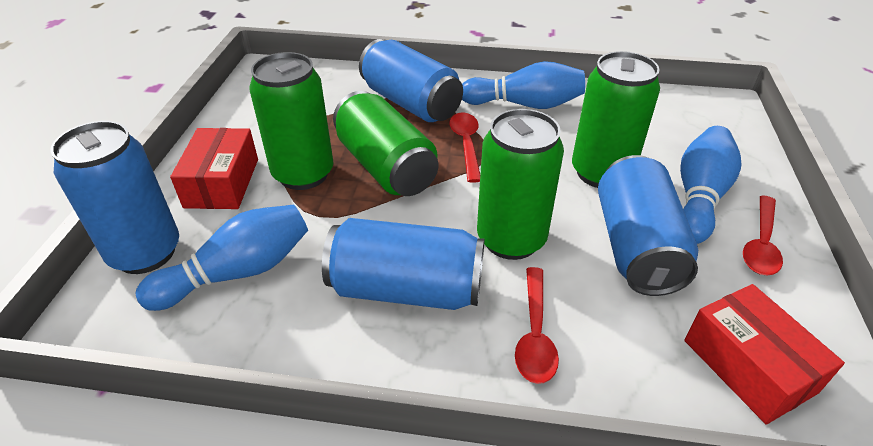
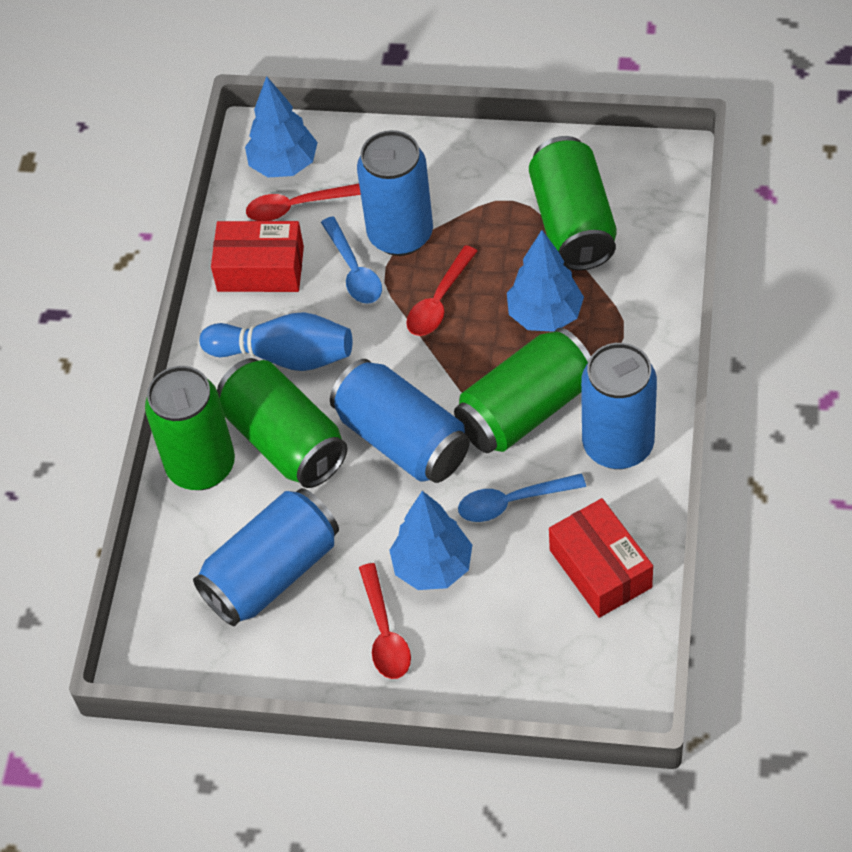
blue bowling pin: 3 -> 1
blue spoon: 0 -> 2
blue tree: 0 -> 3

